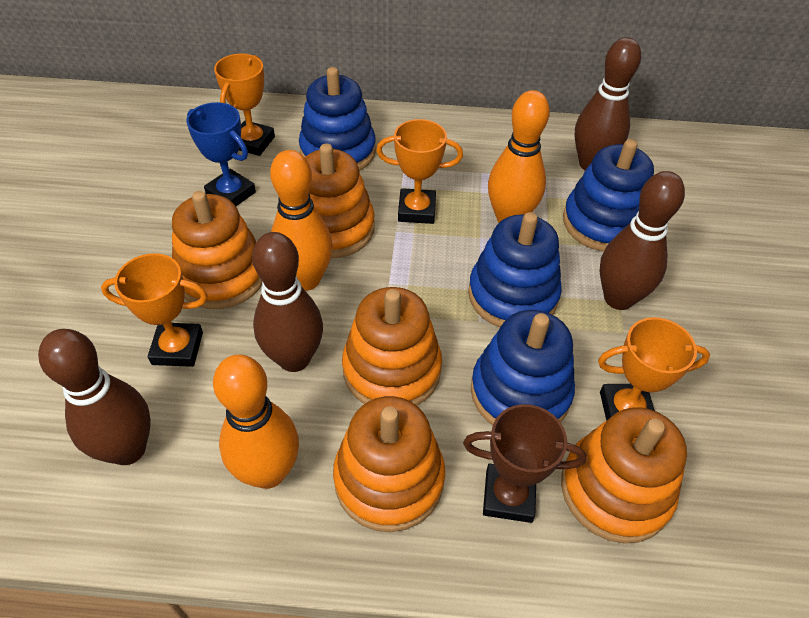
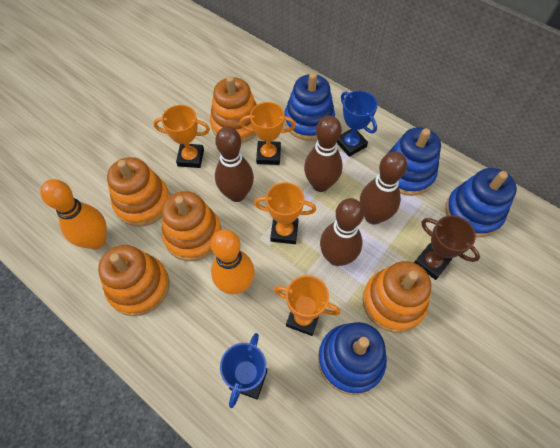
blue trophy: 1 -> 2
orange bowling pin: 3 -> 2

